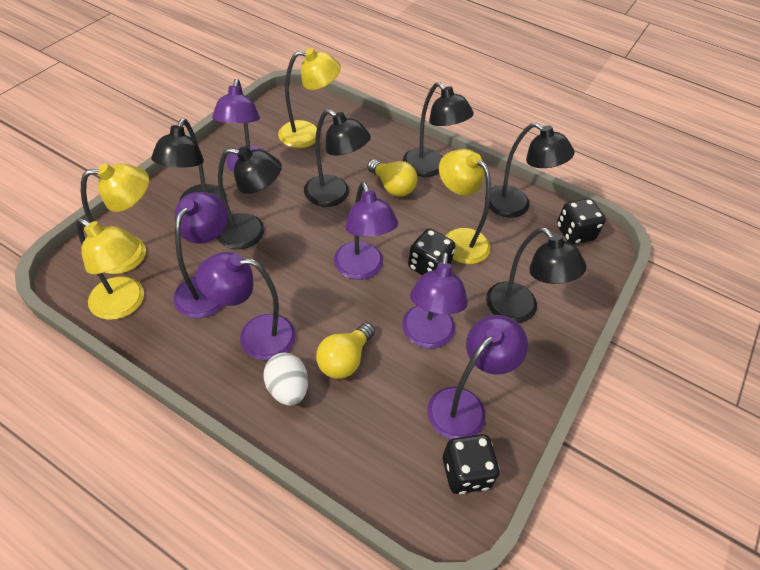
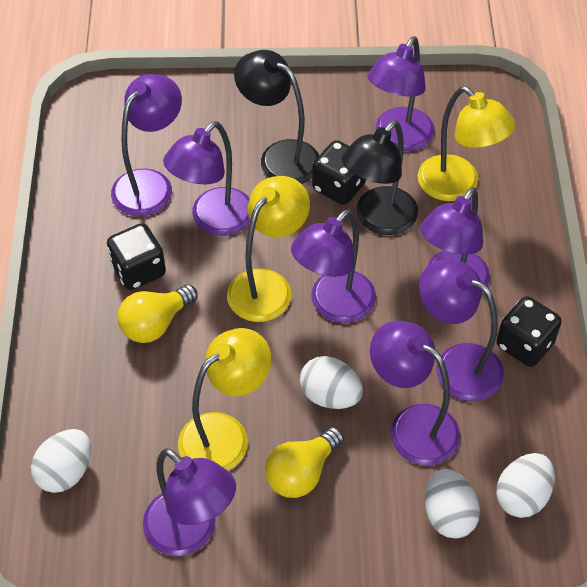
black lamp: 6 -> 2
purple lamp: 6 -> 8
white egg: 1 -> 4
yellow lamp: 4 -> 3

